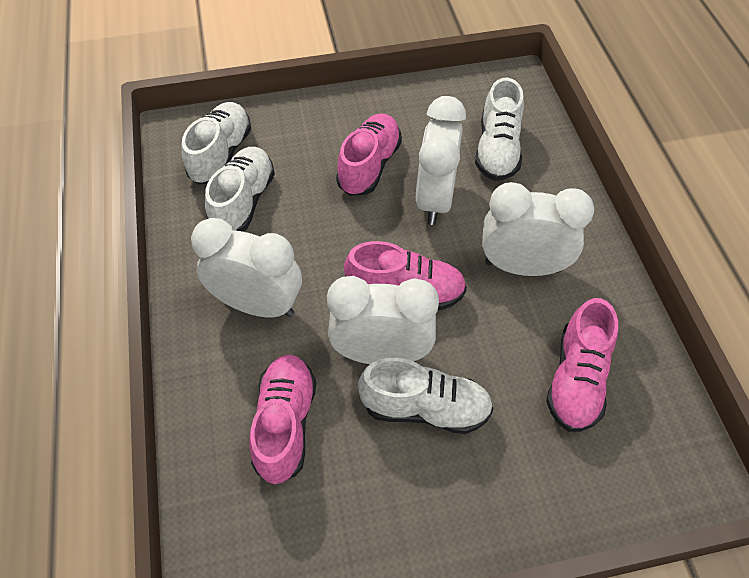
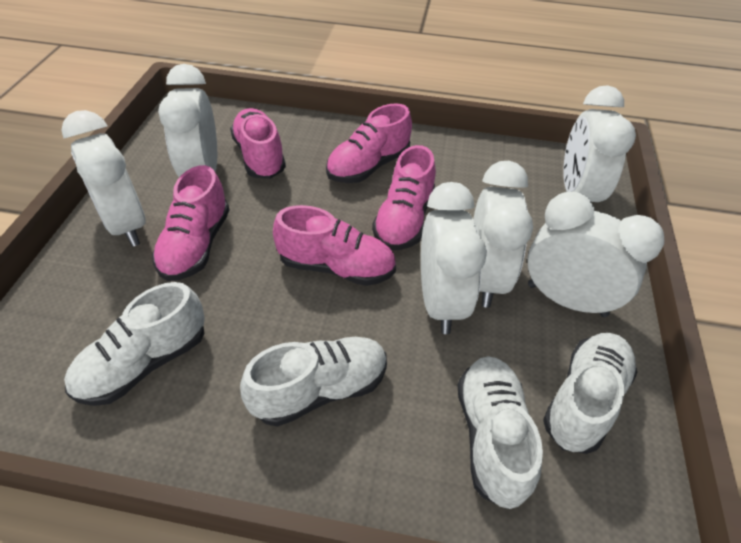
pink shoe: 4 -> 5
white clock: 4 -> 6

